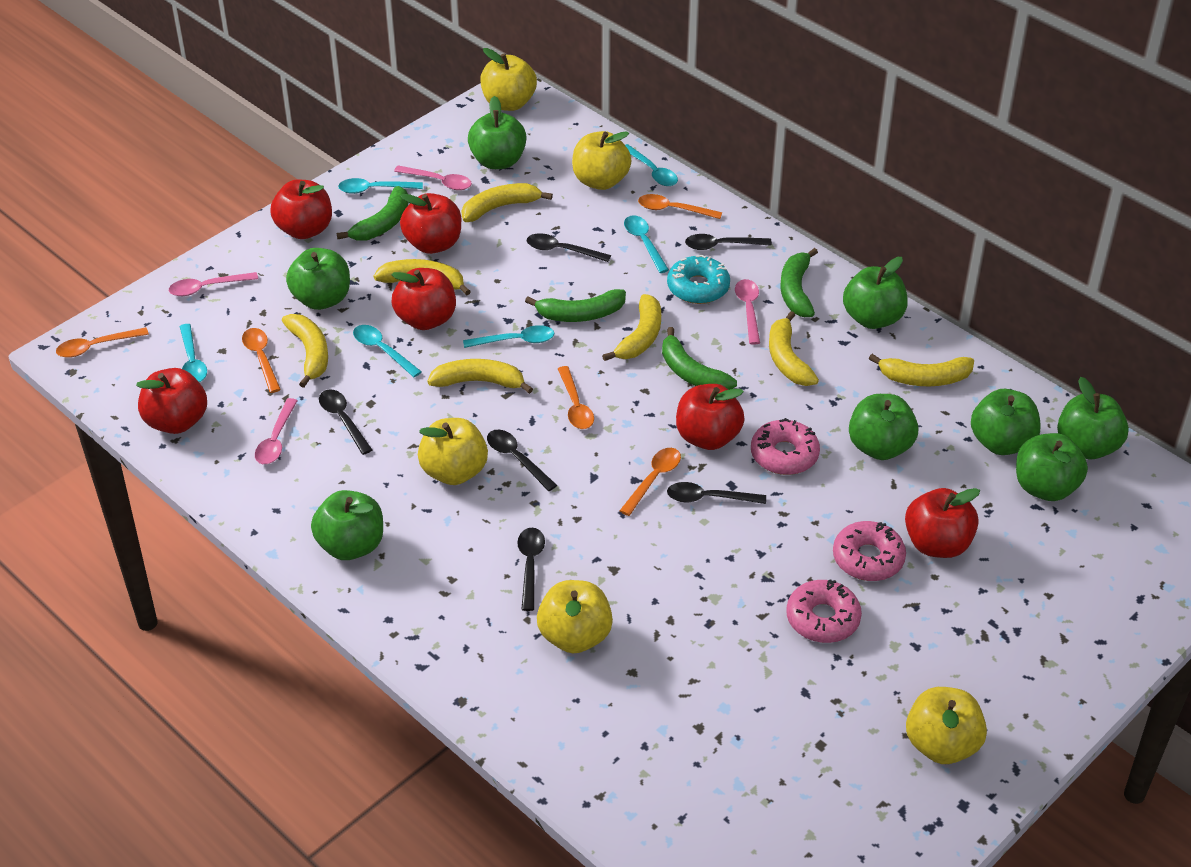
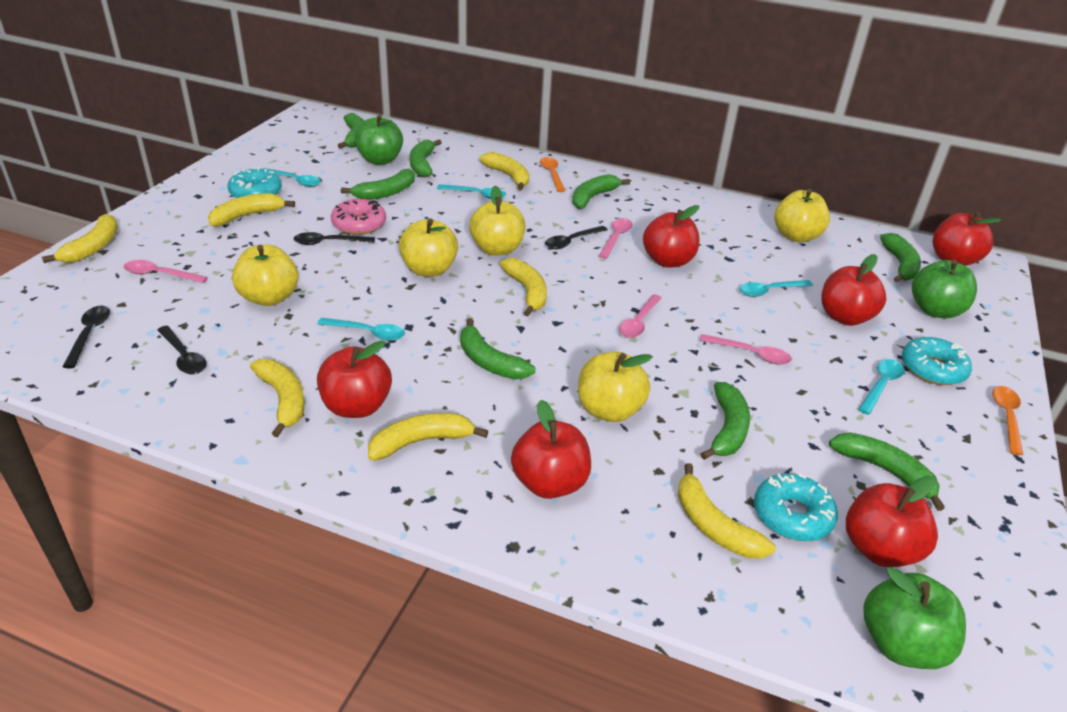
black spoon: 6 -> 4
green apple: 8 -> 3
green banana: 4 -> 8
orange spoon: 5 -> 2
pink donut: 3 -> 1
turquoise donut: 1 -> 3
turquoise spoon: 6 -> 5

